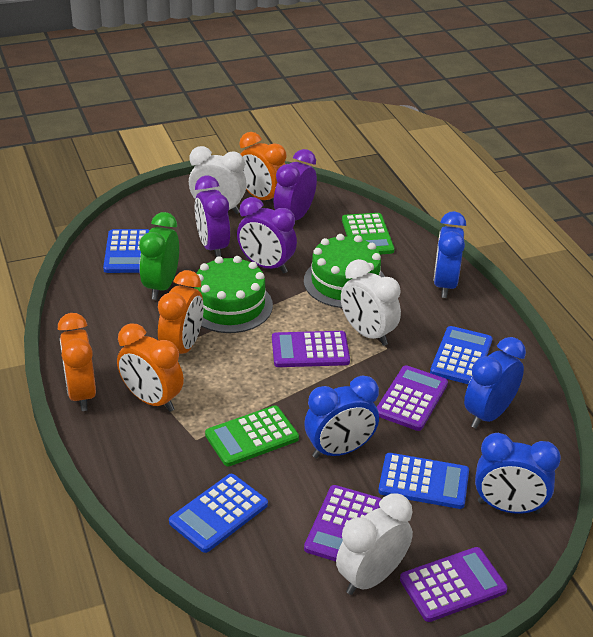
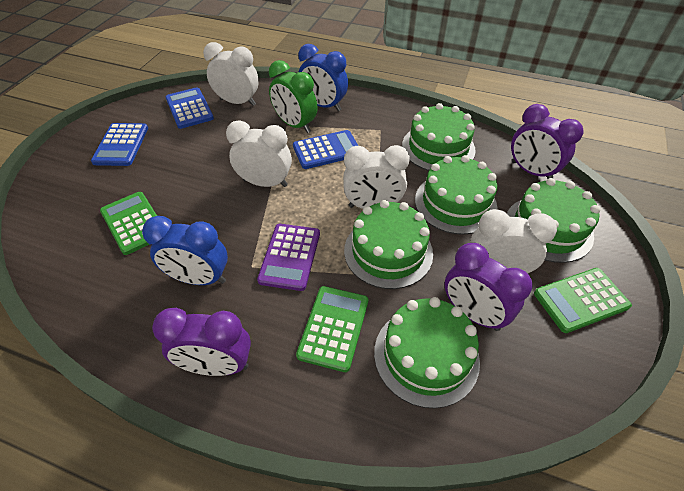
blue calculator: 4 -> 3
blue clock: 4 -> 2
green cake: 2 -> 5
green calculator: 2 -> 3
orange clock: 4 -> 0
purple calculator: 4 -> 1
white clock: 3 -> 4

